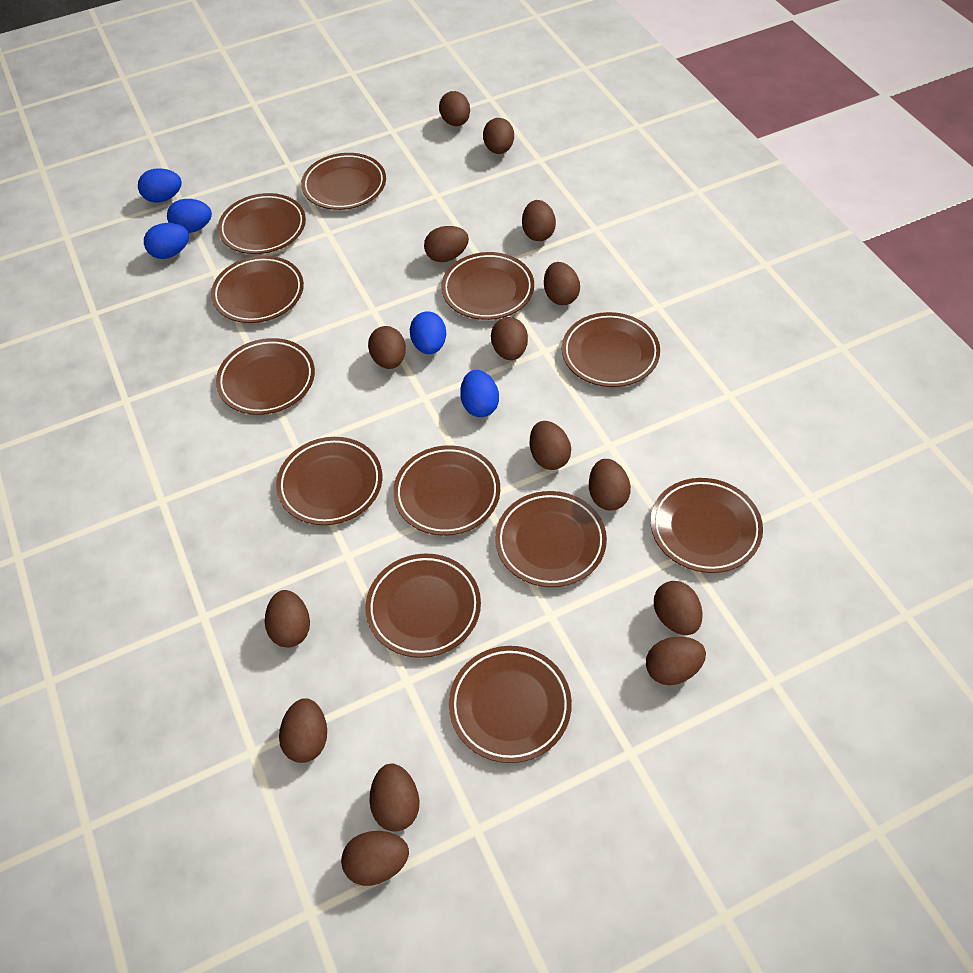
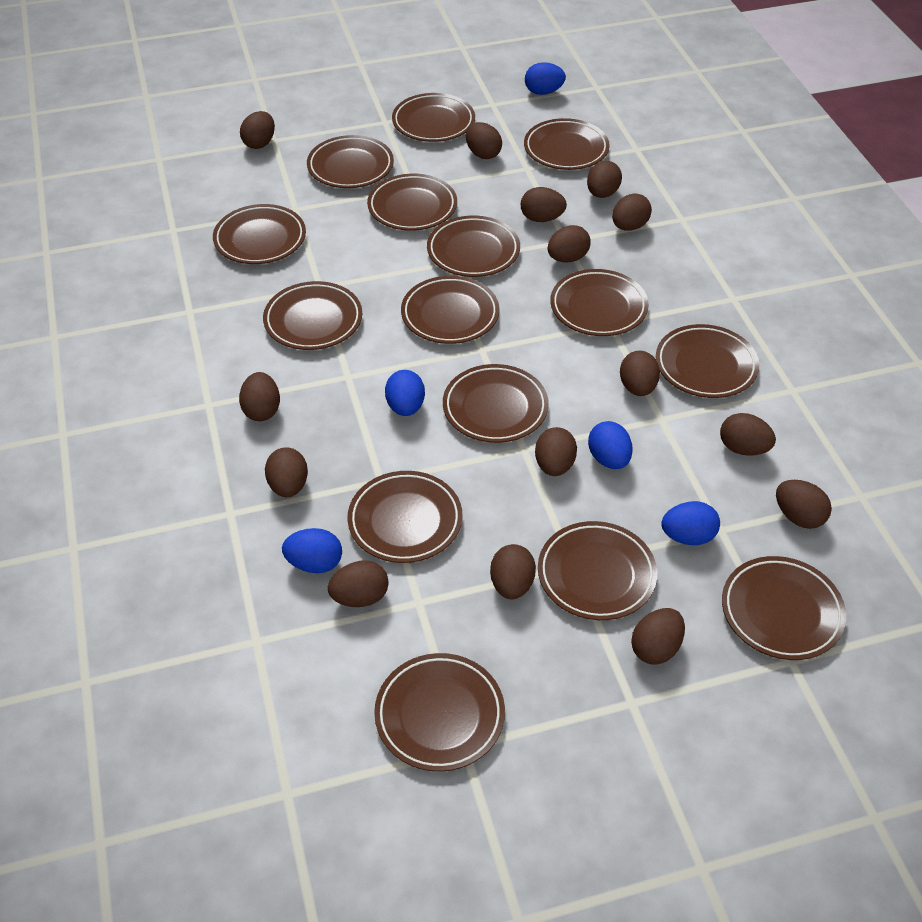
brown plate: 12 -> 15

